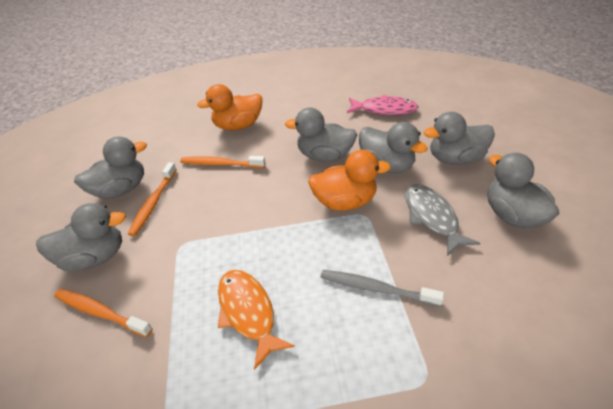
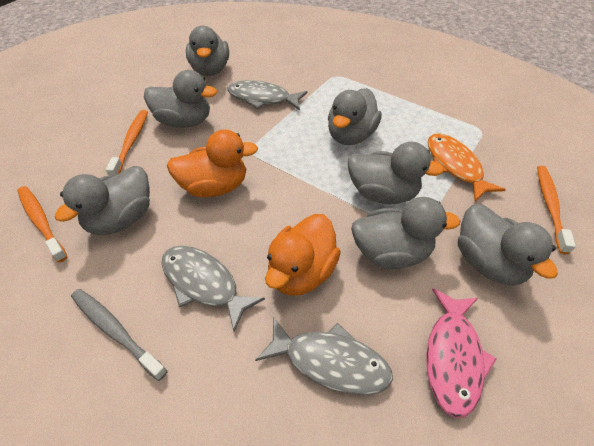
grey duck: 6 -> 7
grey fish: 1 -> 3

